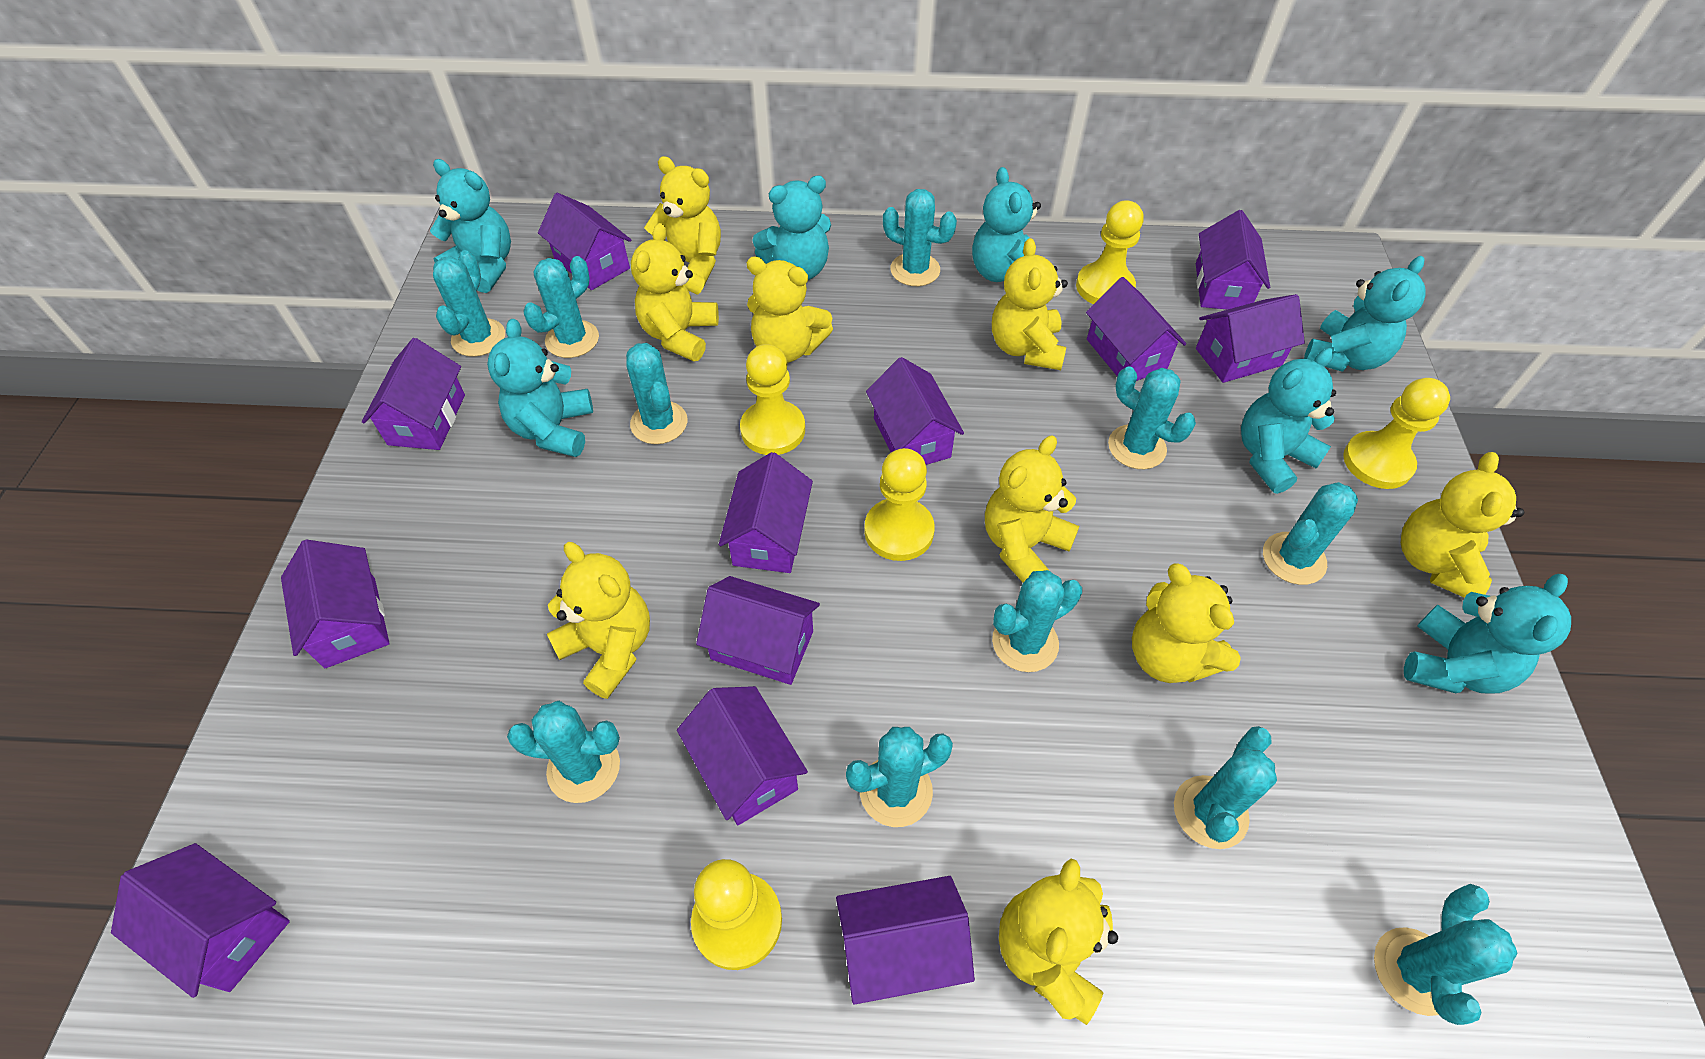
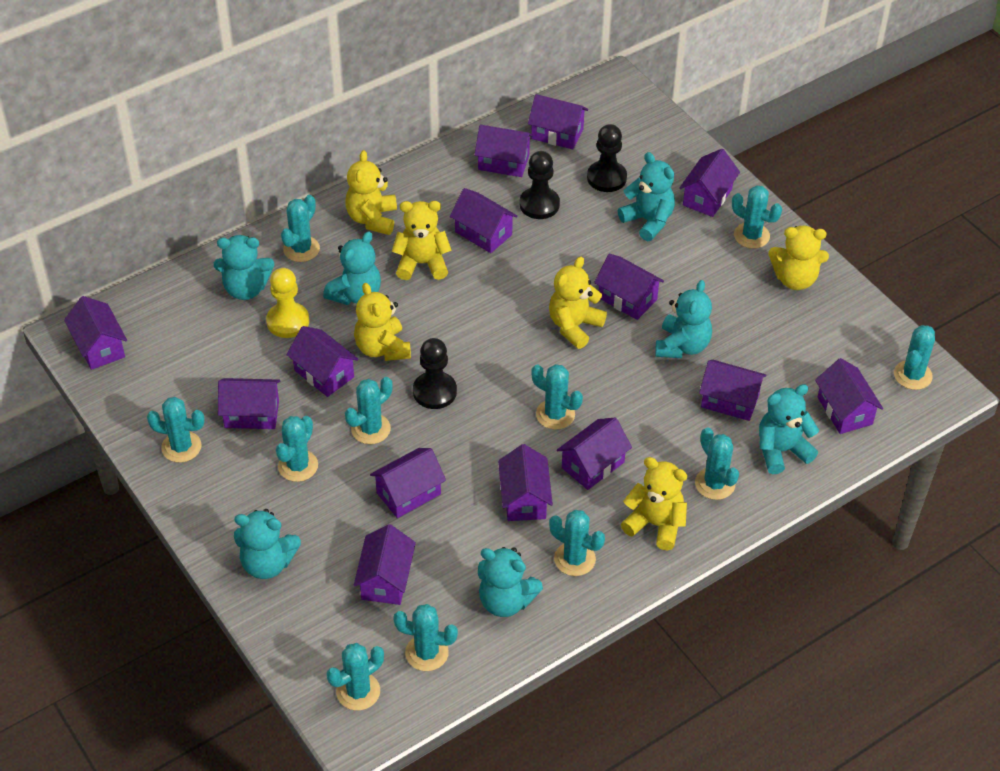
black pawn: 0 -> 3
purple house: 12 -> 14
yellow pawn: 5 -> 1
yellow teddy bear: 9 -> 6

